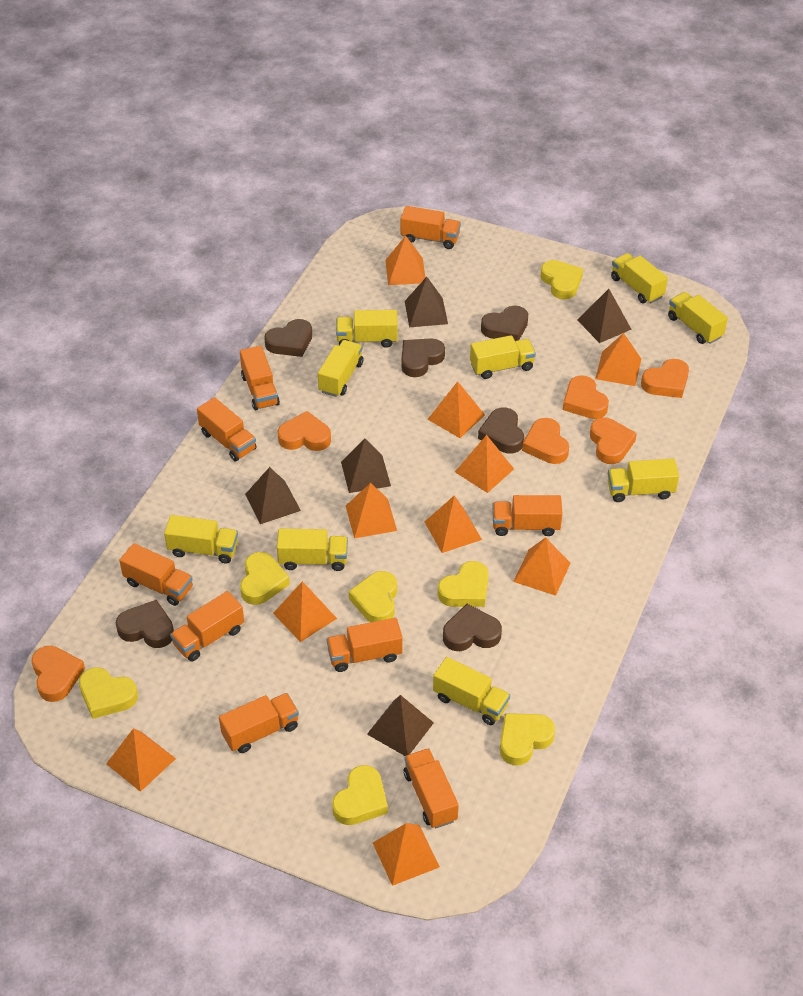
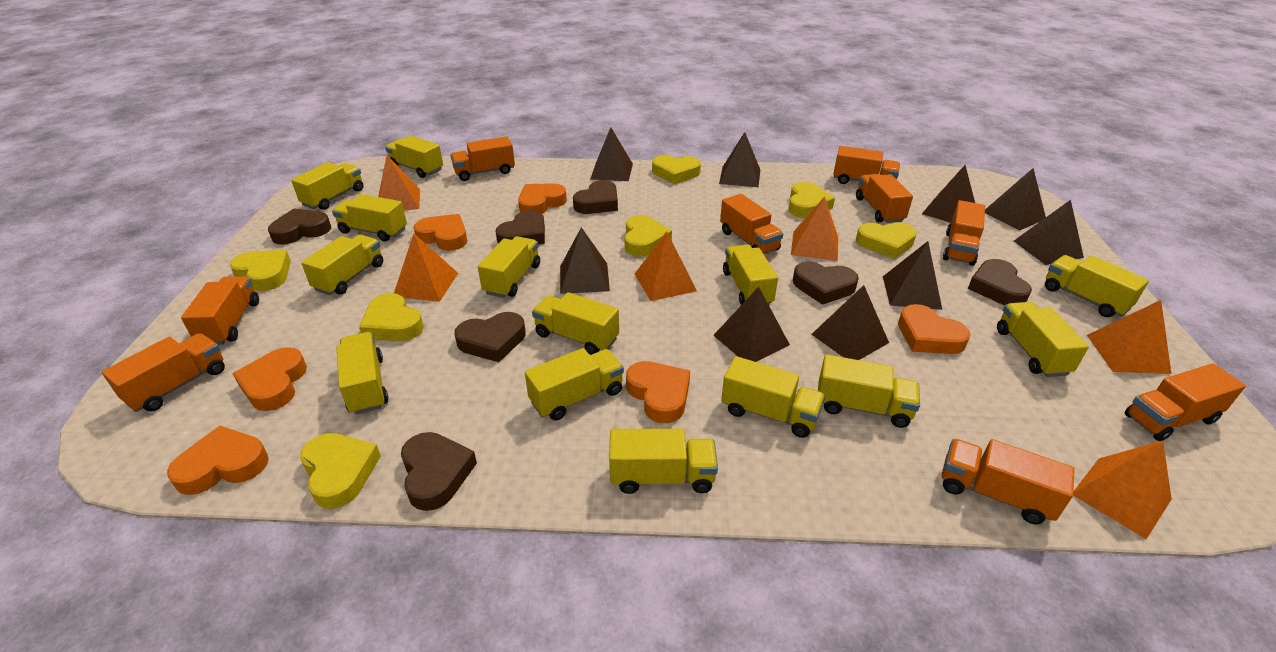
brown heart: 6 -> 7
brown pyramid: 5 -> 9
orange pyramid: 10 -> 6
yellow truck: 9 -> 14

